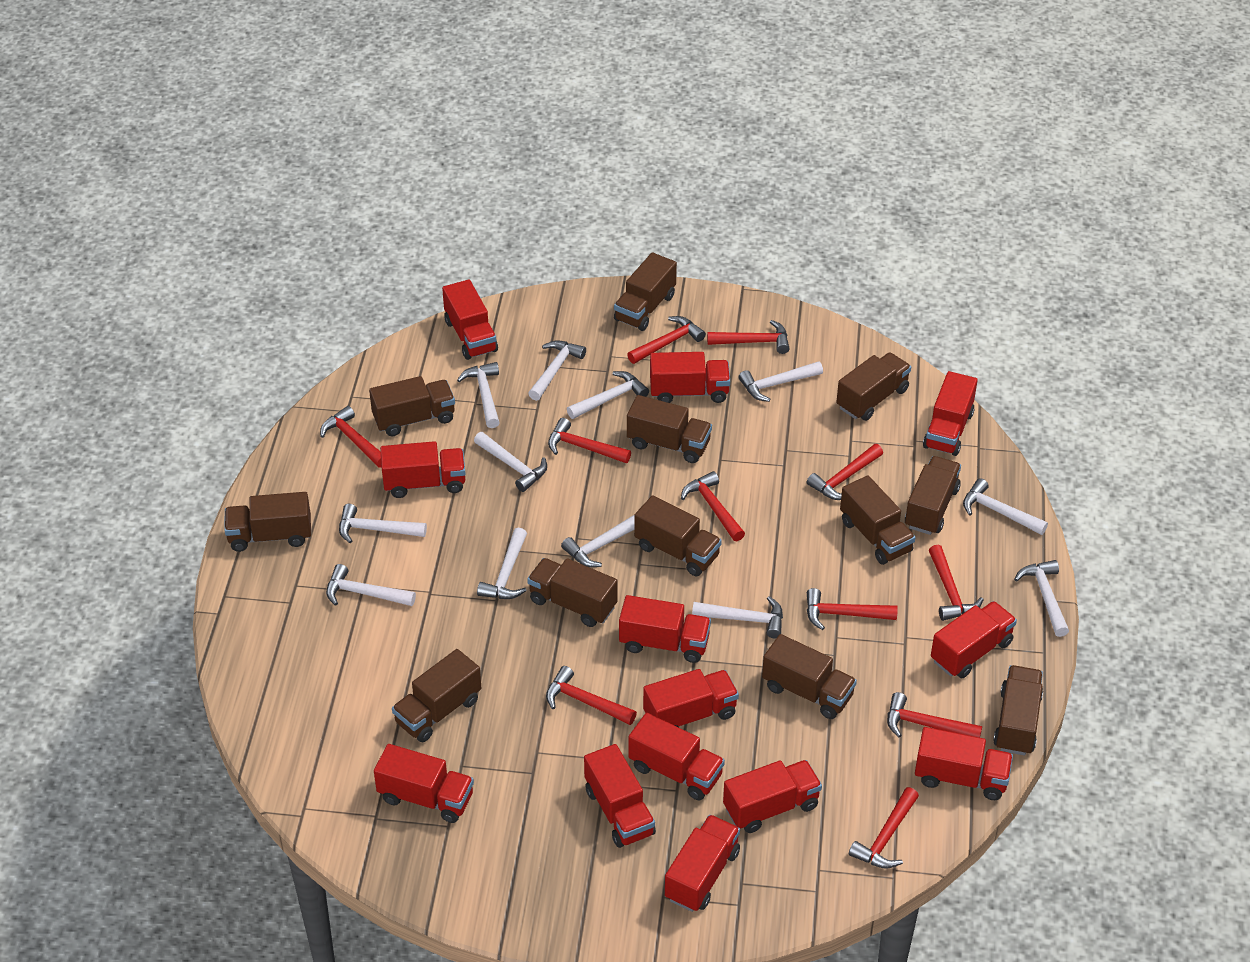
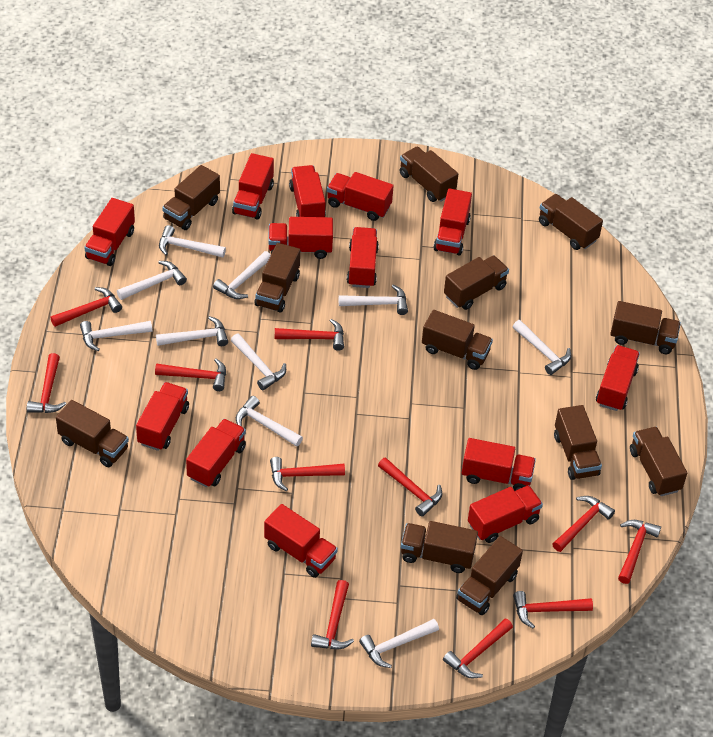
white hammer: 12 -> 10

